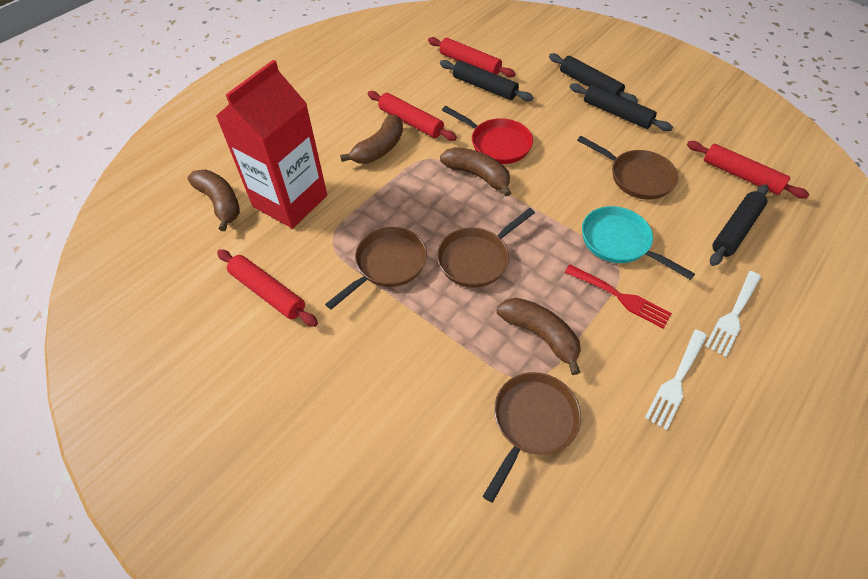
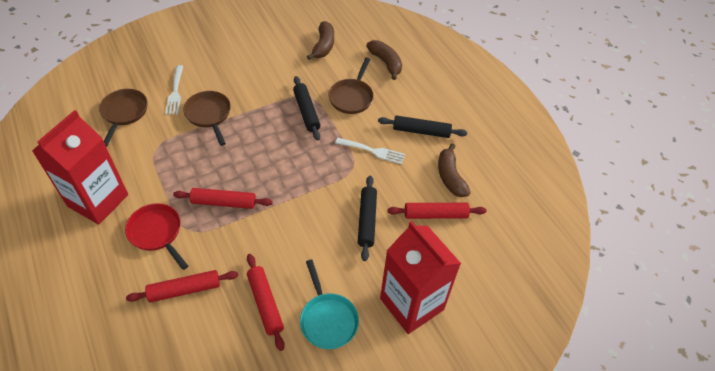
black rolling pin: 4 -> 3
brown banana: 4 -> 3
brown pan: 4 -> 3
red carton: 1 -> 2
red fork: 1 -> 0

